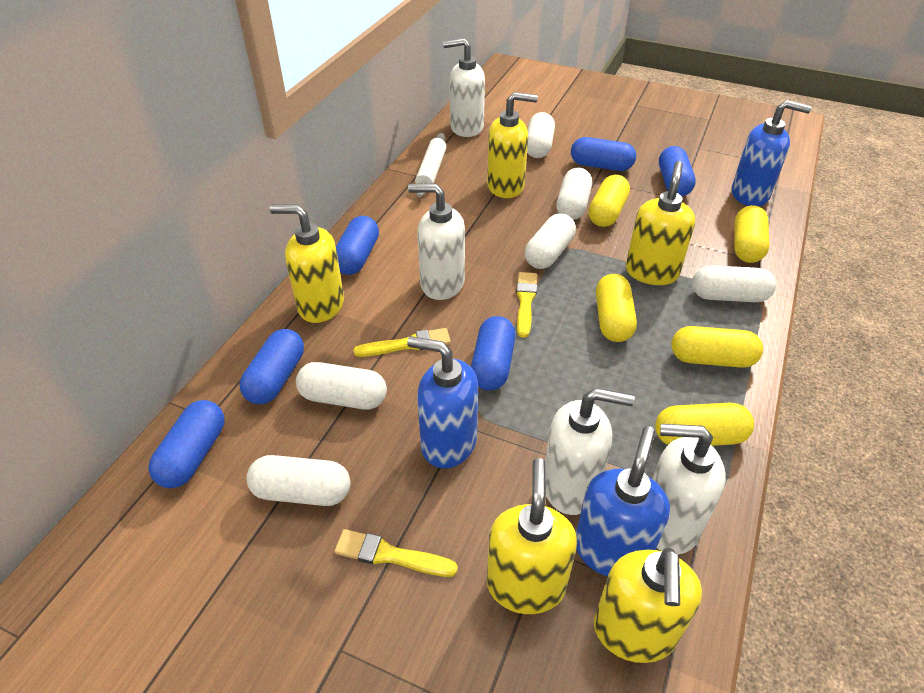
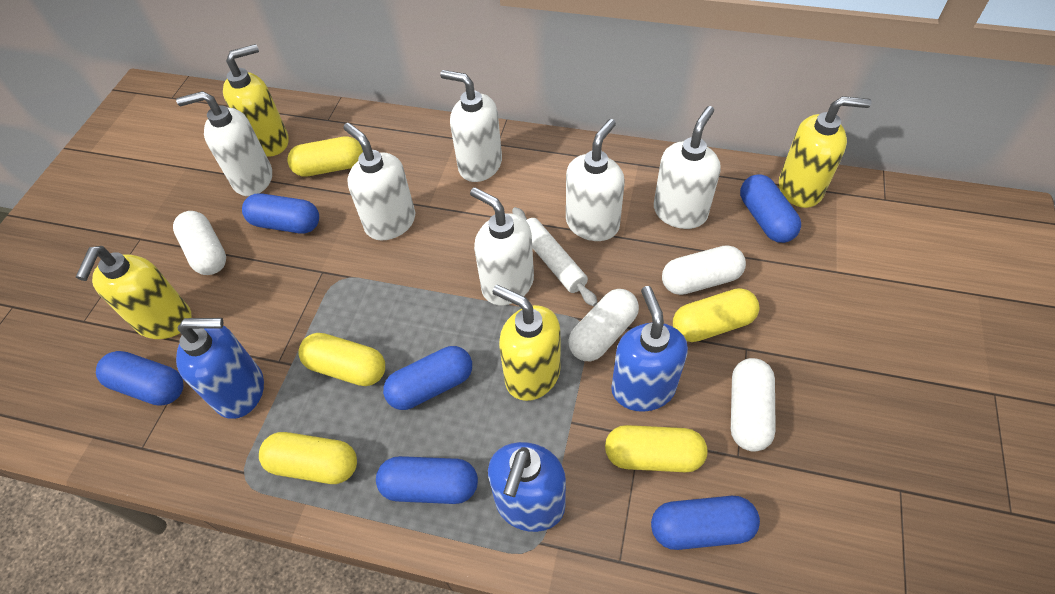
white capsule: 6 -> 4
white soap dispenser: 4 -> 6
yellow brush: 3 -> 0
yellow soap dispenser: 5 -> 4

